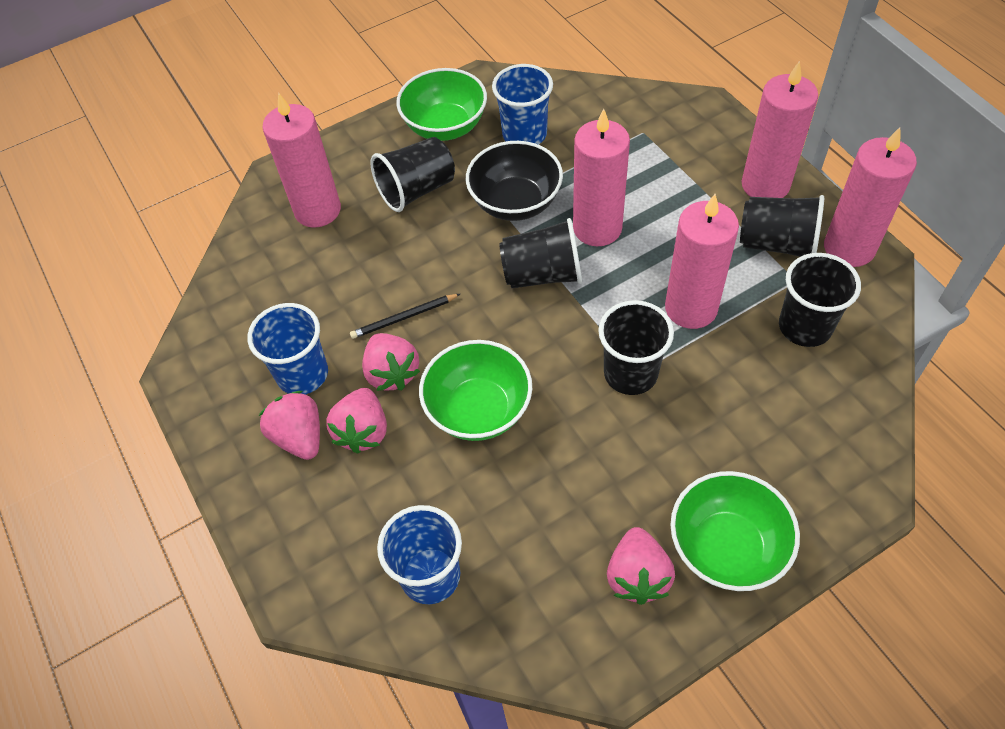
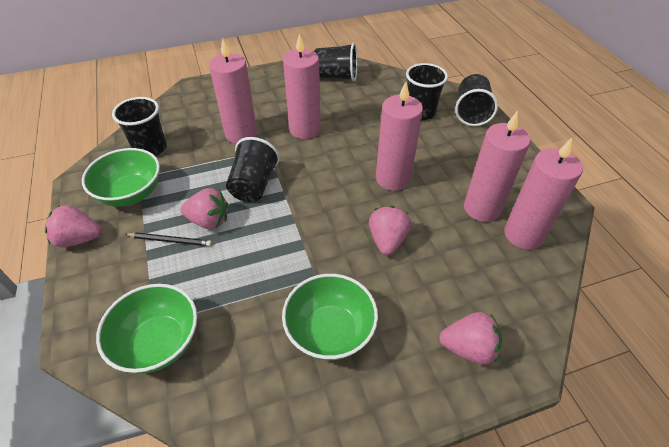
black bowl: 1 -> 0
blue cup: 3 -> 0

